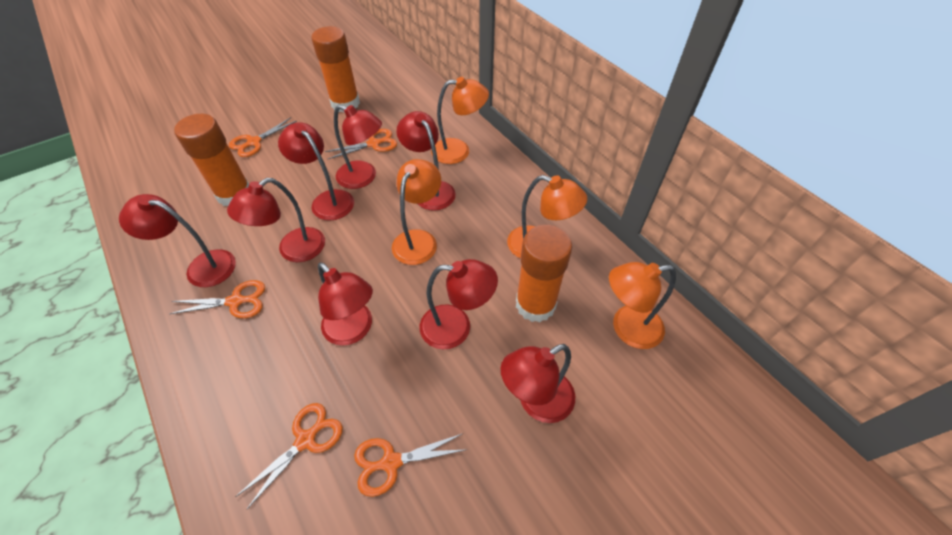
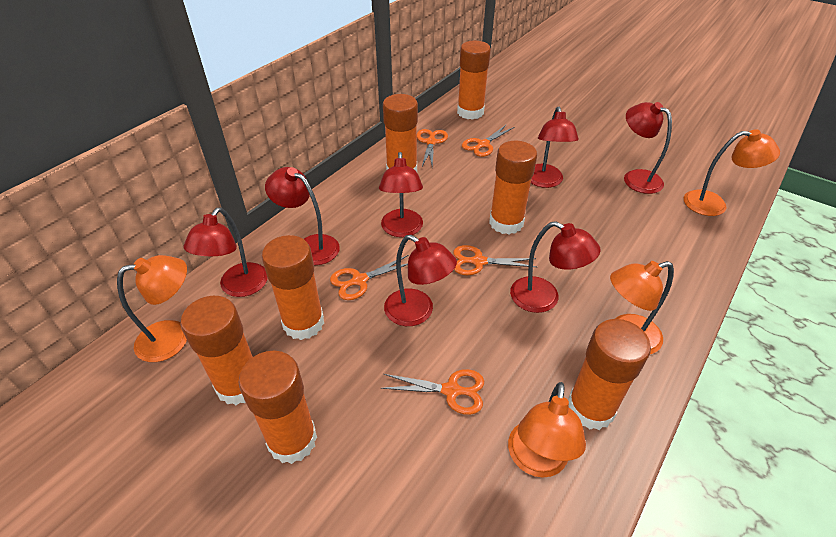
orange glue stick: 3 -> 7
red lamp: 8 -> 7

